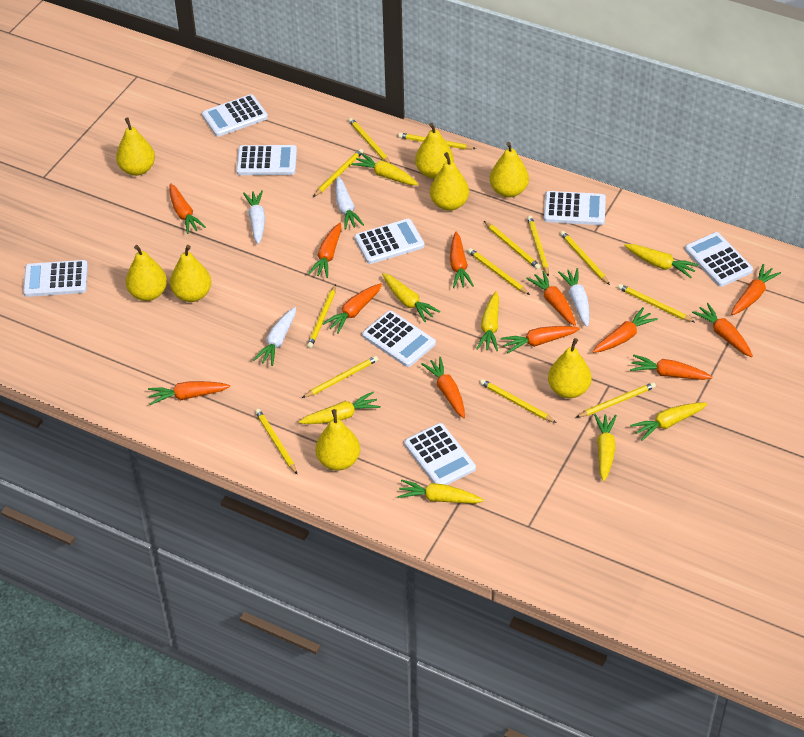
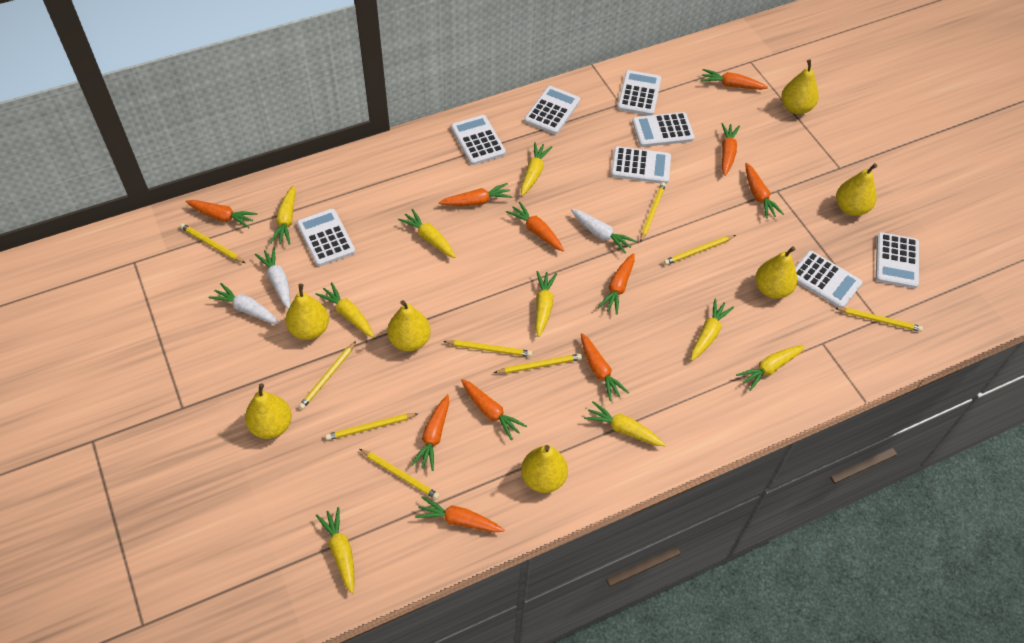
orange carrot: 12 -> 11
white carrot: 4 -> 3
yellow carrot: 8 -> 9
yellow pear: 8 -> 7
yellow pencil: 13 -> 9

